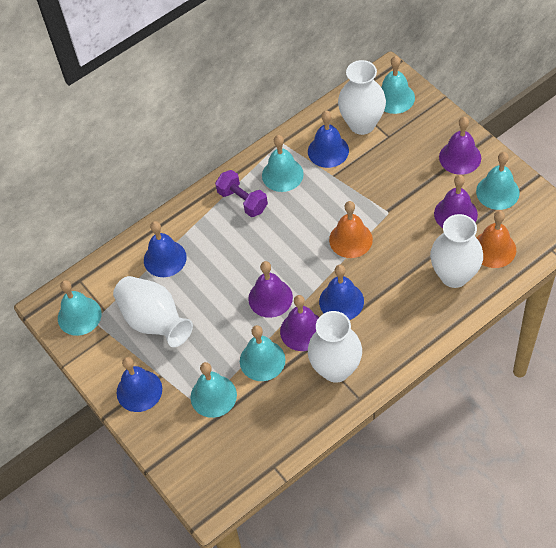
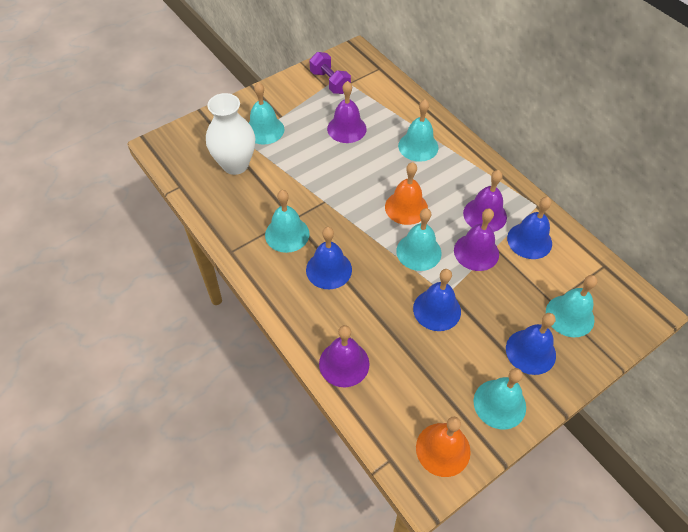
white vase: 4 -> 1

